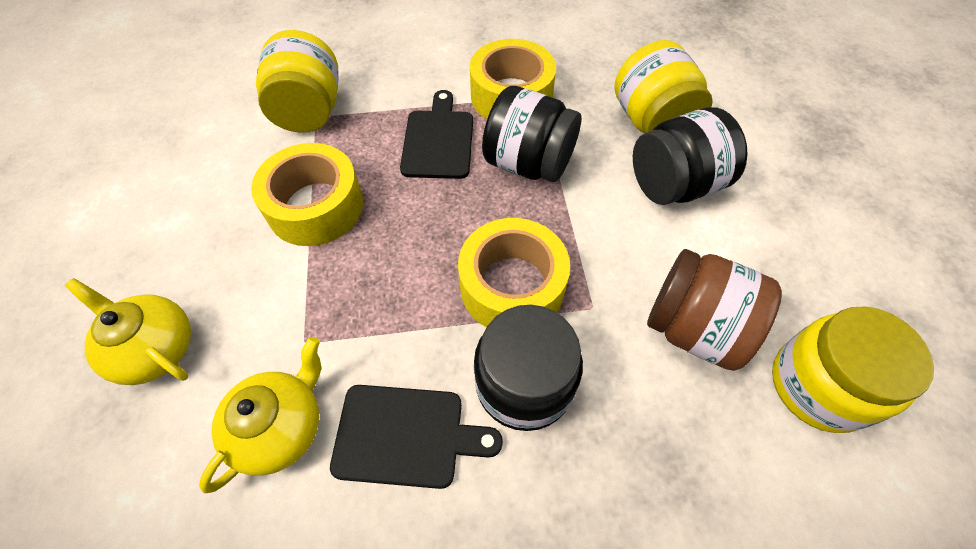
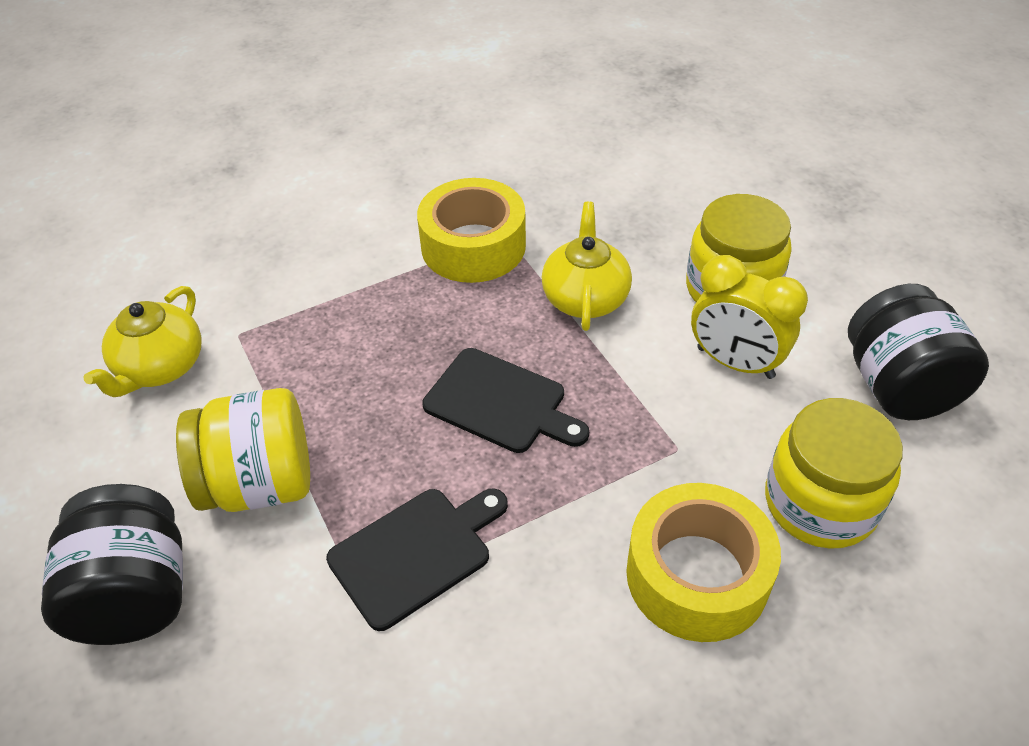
black jar: 3 -> 2
brown jar: 1 -> 0
yellow clock: 0 -> 1
yellow tape: 3 -> 2

